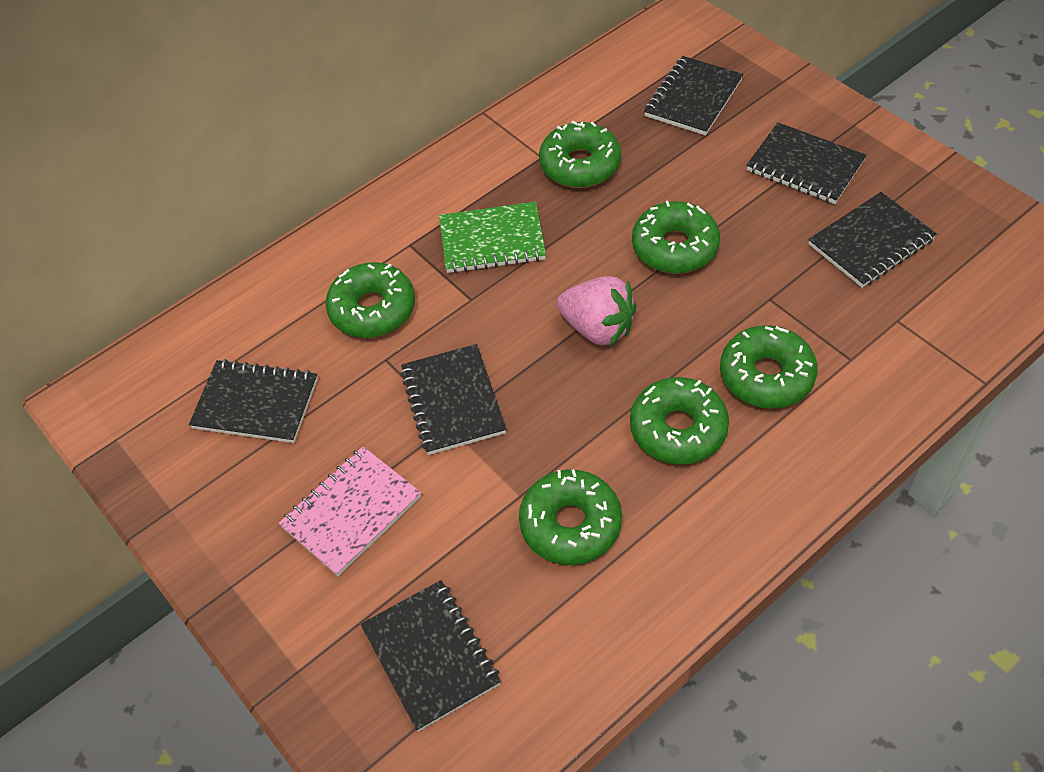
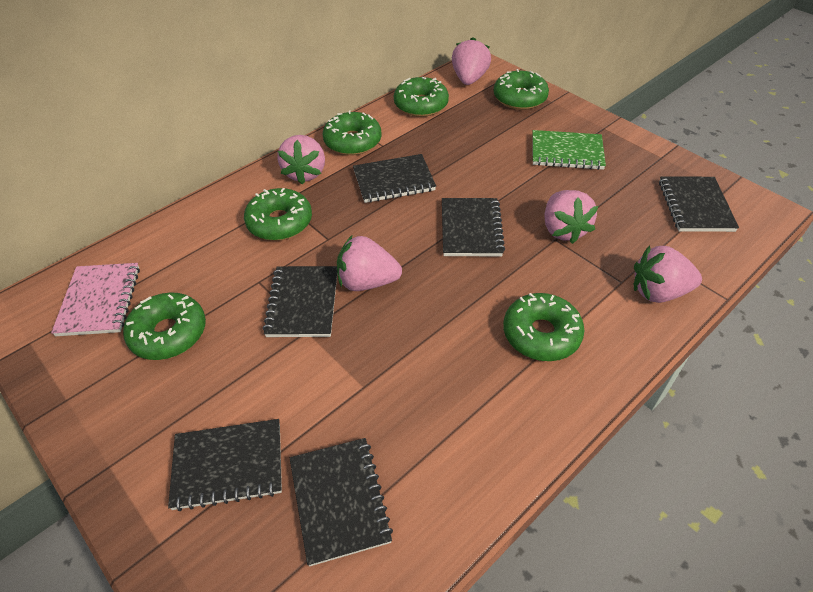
pink strawberry: 1 -> 5

